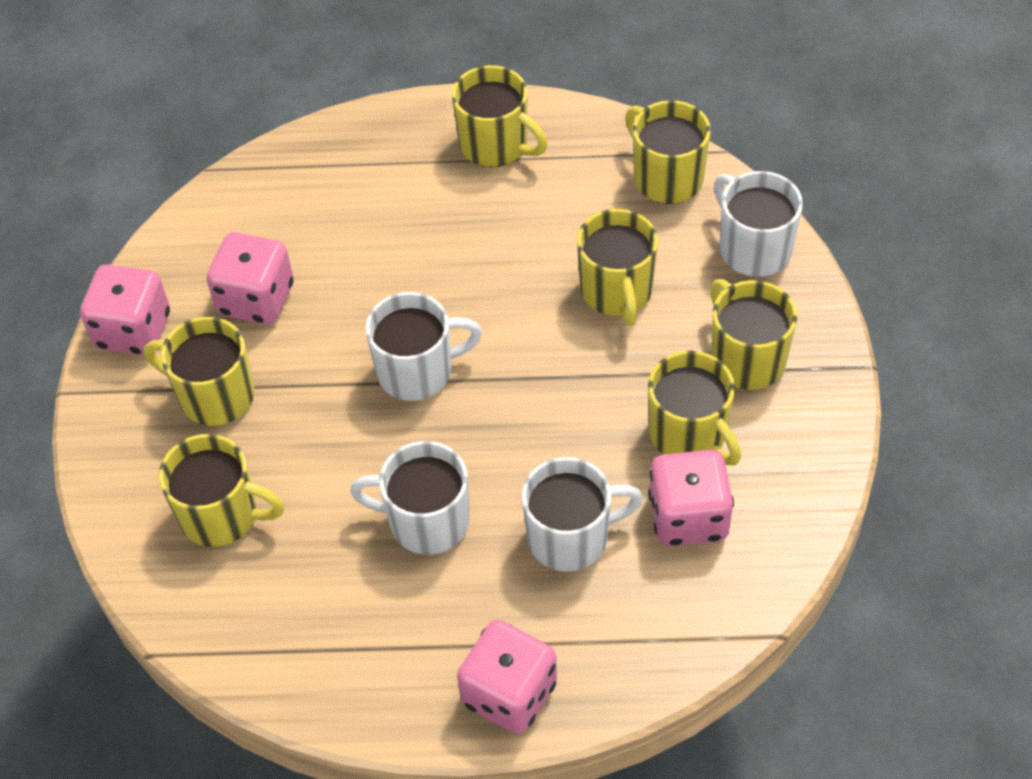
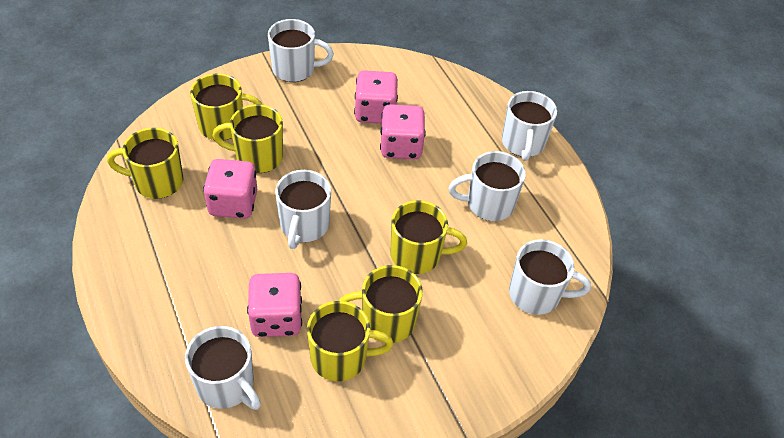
white mug: 4 -> 6
yellow mug: 7 -> 6

